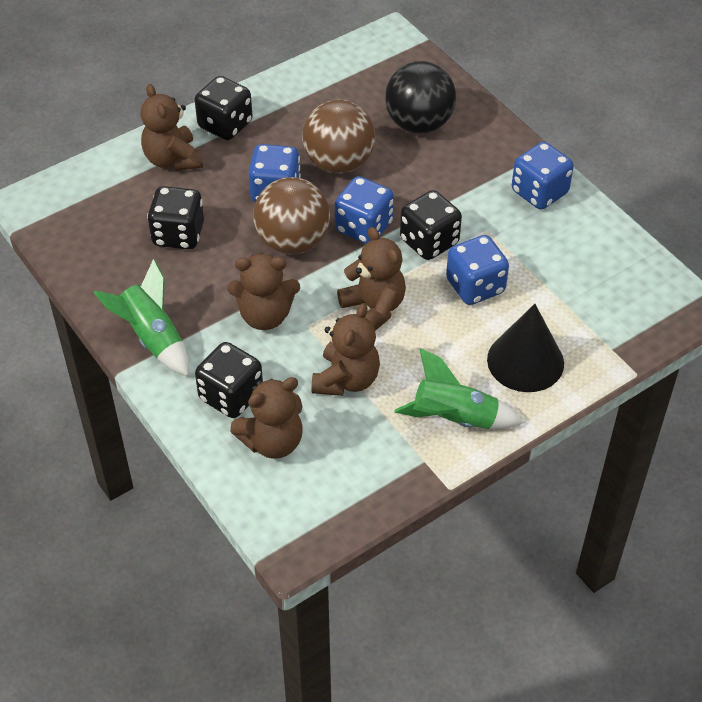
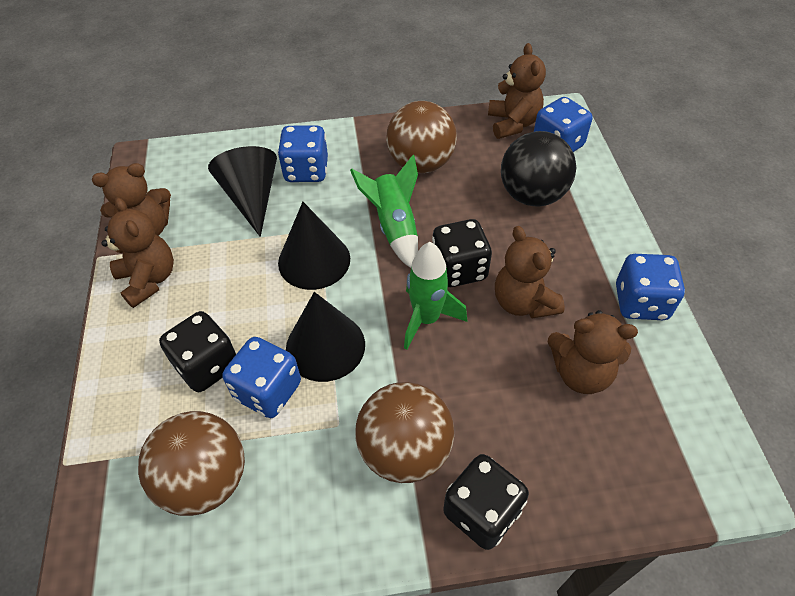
black cone: 1 -> 3
black dice: 4 -> 3
brown ball: 2 -> 3

